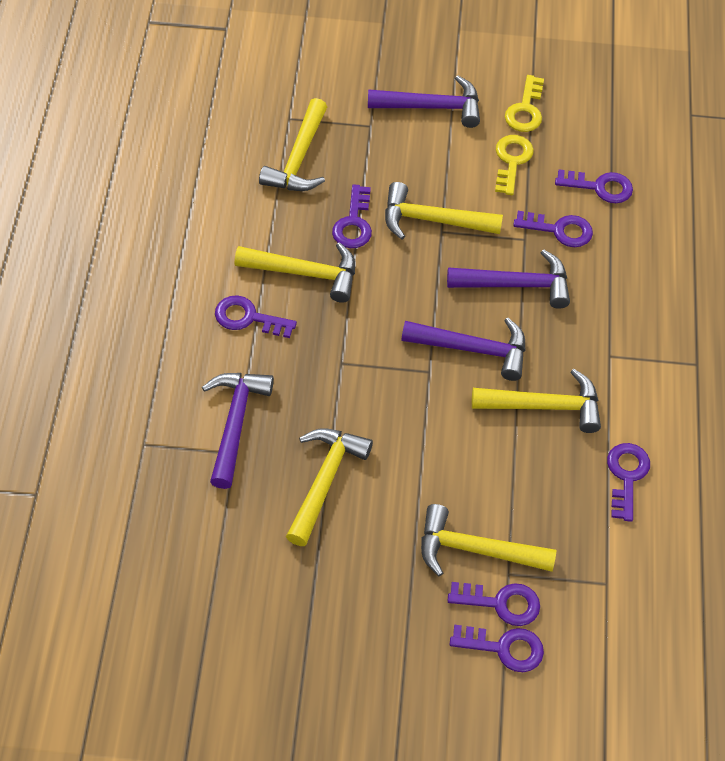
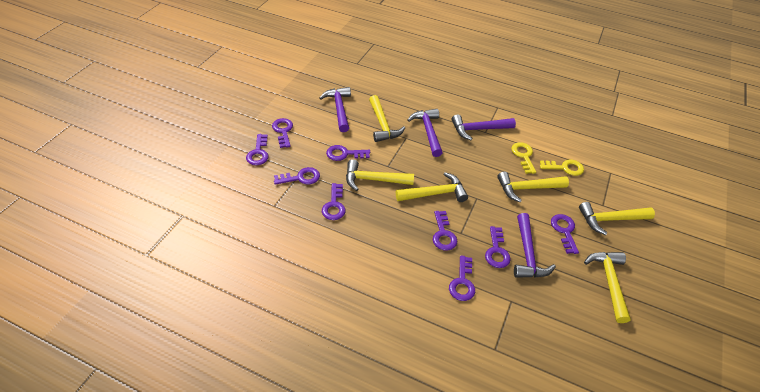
purple key: 7 -> 9

